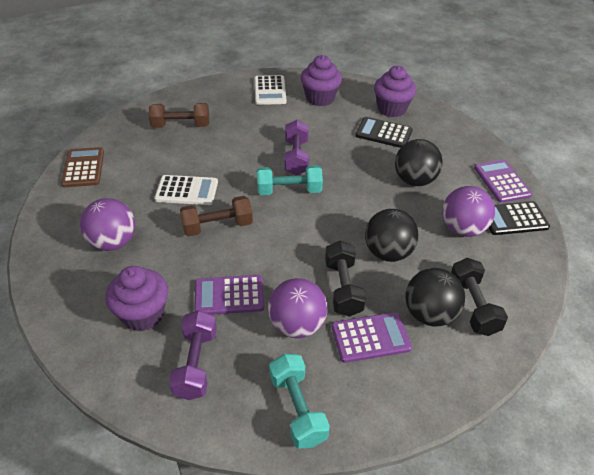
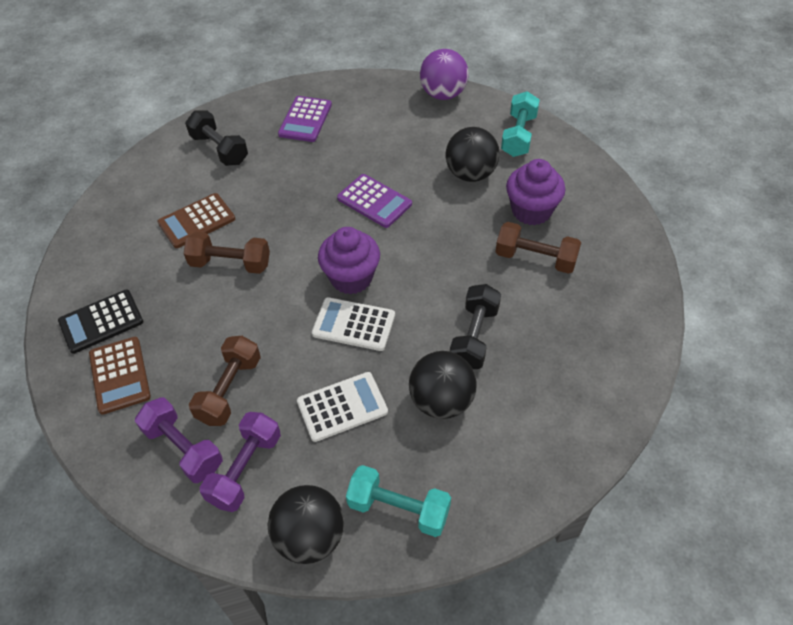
black calculator: 2 -> 1
brown calculator: 1 -> 2
brown dumbbell: 2 -> 3
purple ball: 3 -> 1
purple calculator: 3 -> 2
purple cupcake: 3 -> 2

